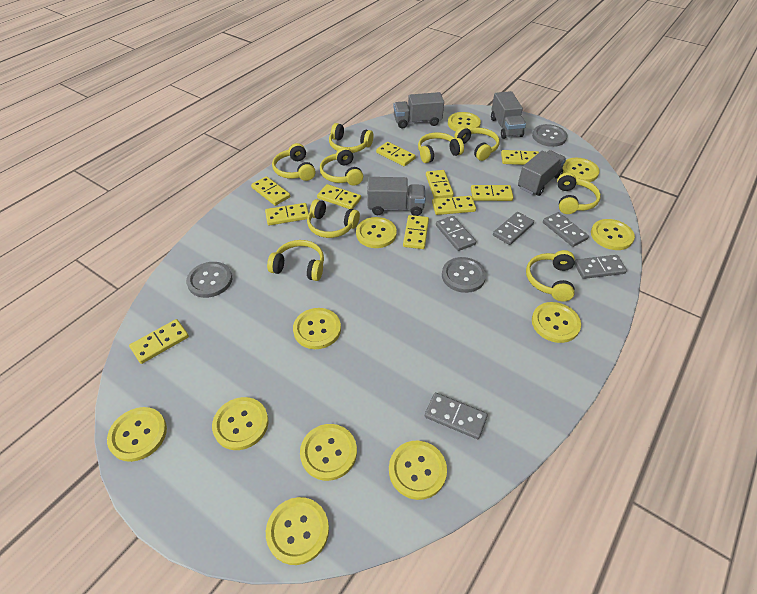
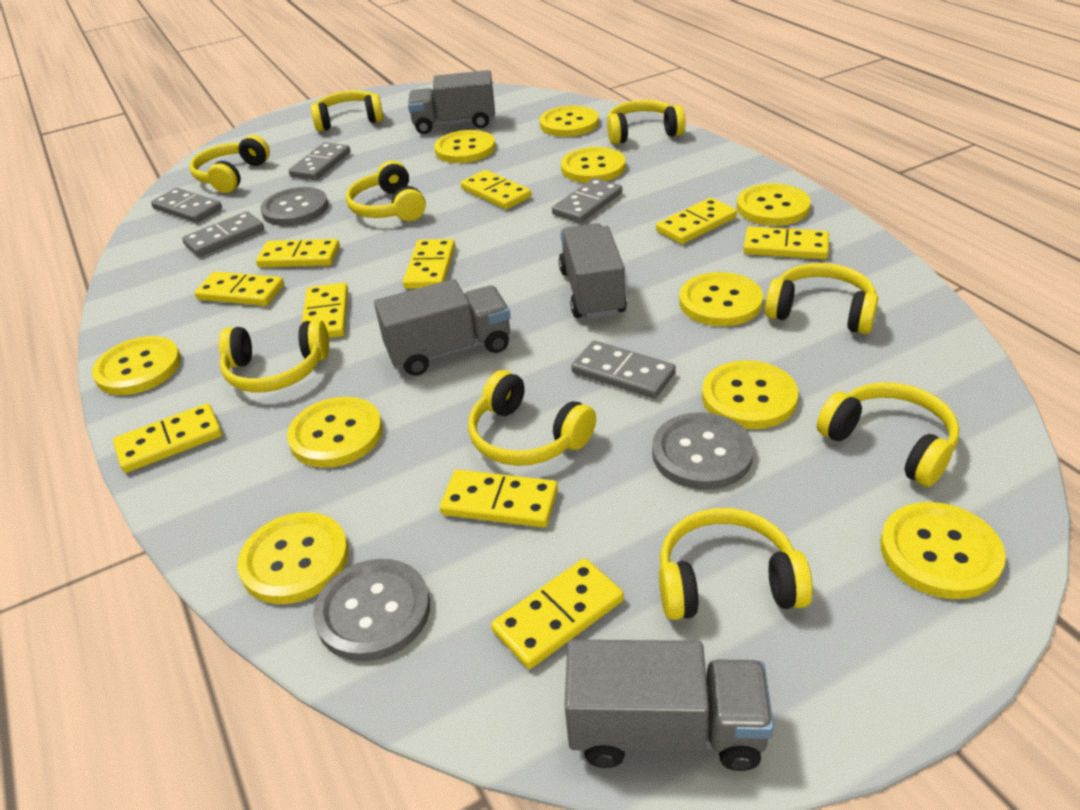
yellow button: 11 -> 10

